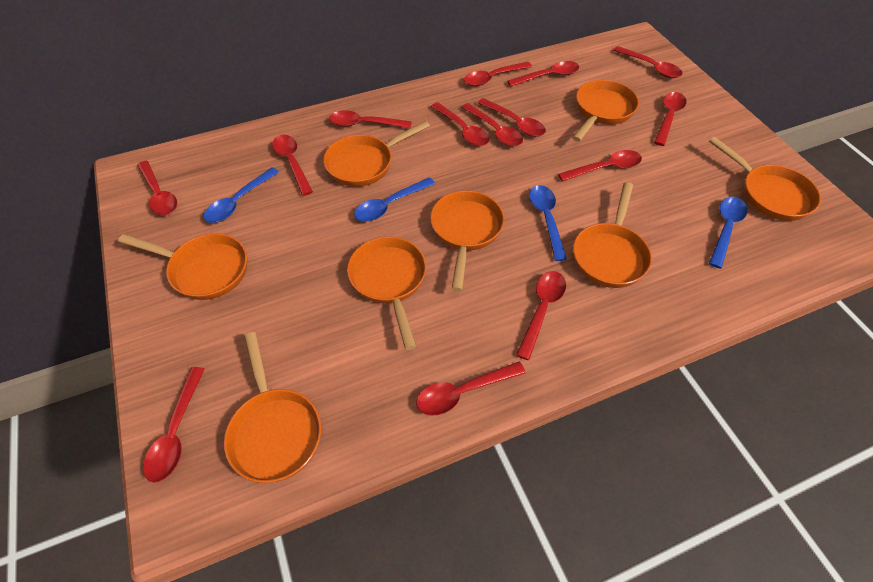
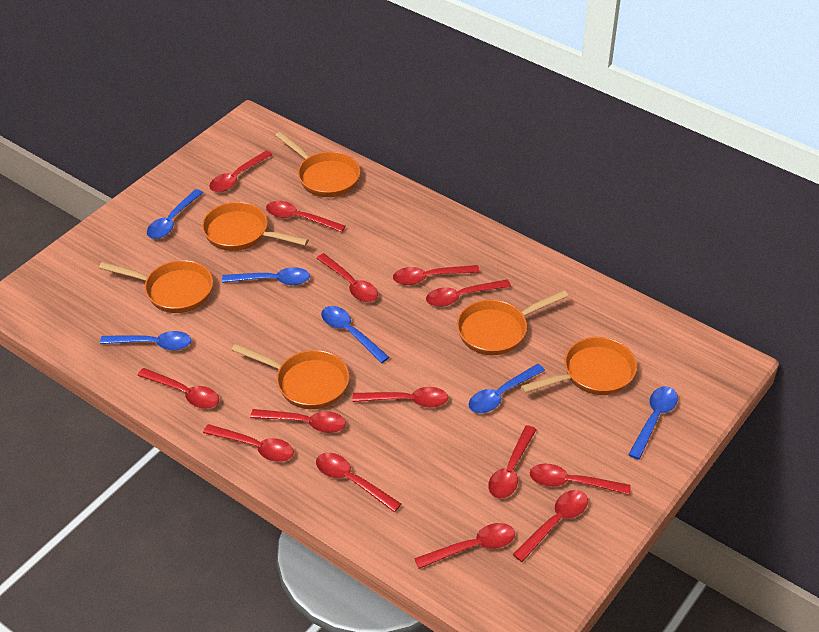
blue spoon: 4 -> 6
orange pan: 8 -> 6

